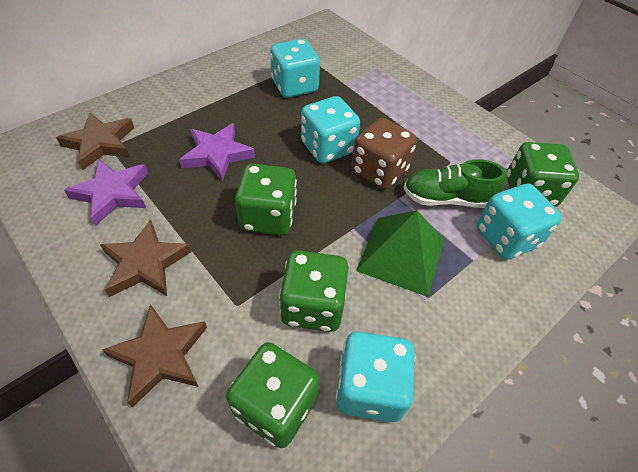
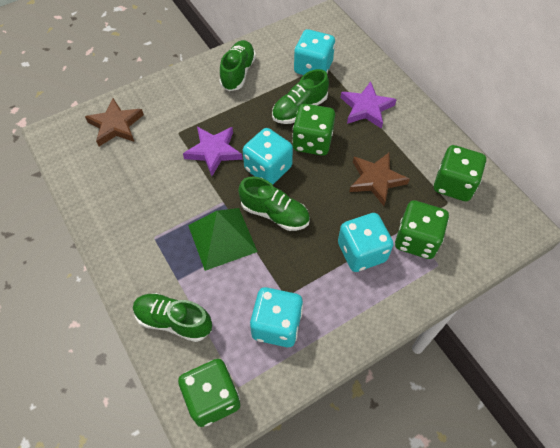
brown dice: 1 -> 0
brown star: 3 -> 2
green shoe: 1 -> 4

